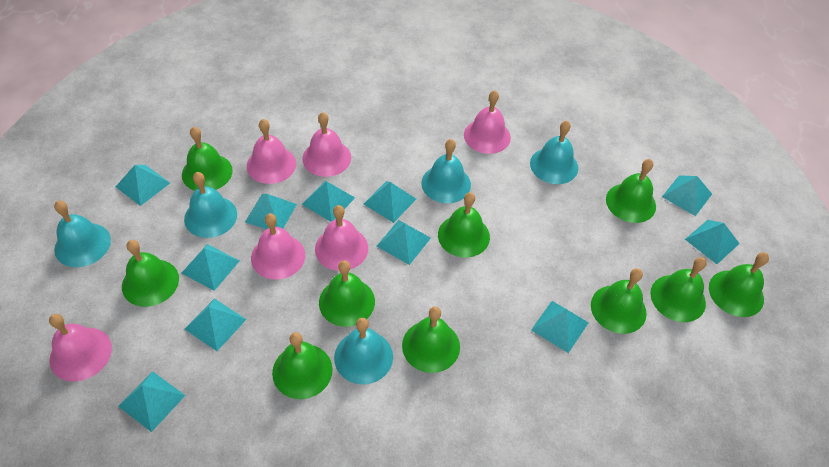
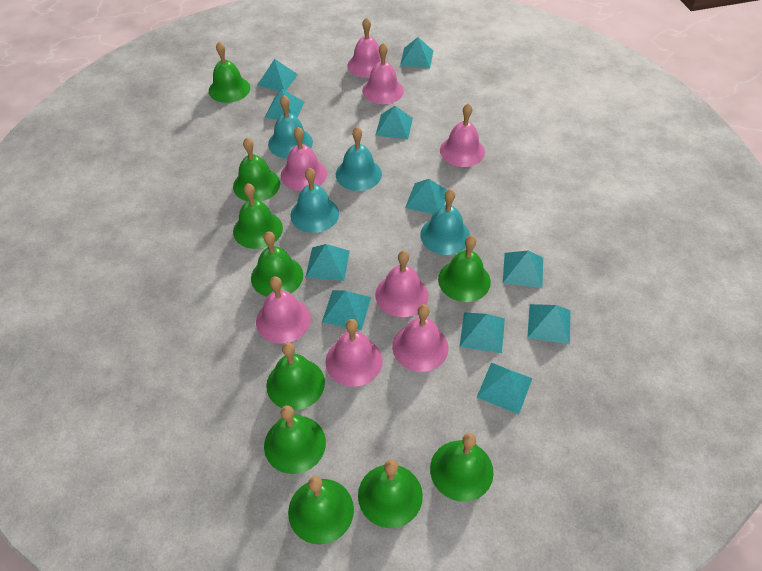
pink bell: 6 -> 8
turquoise bell: 5 -> 4

